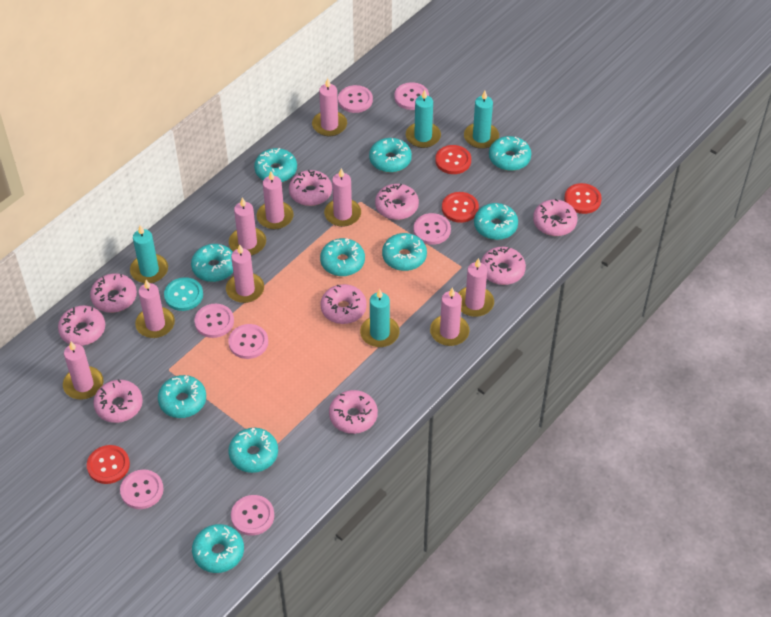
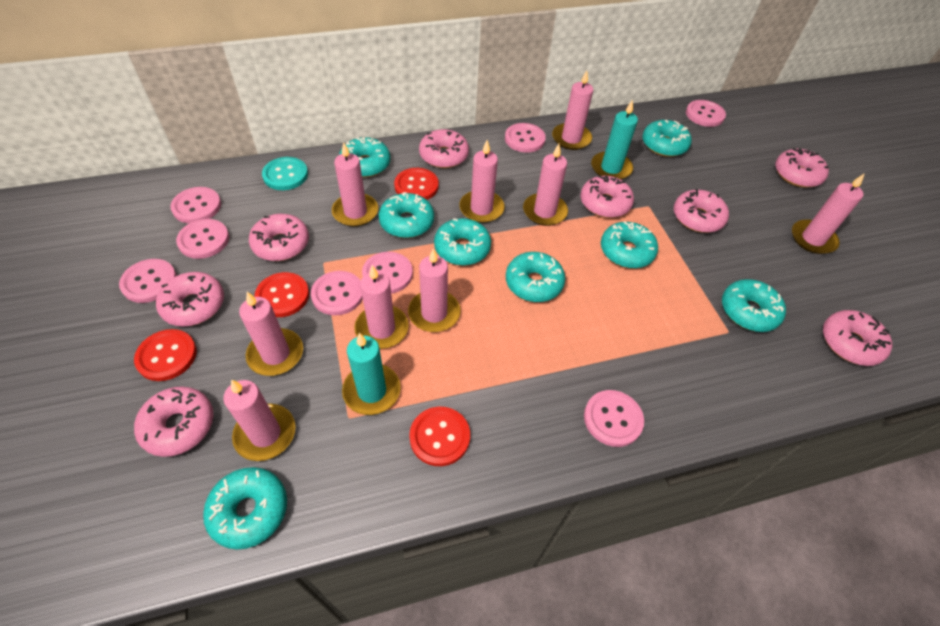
pink button: 7 -> 8
pink donut: 9 -> 8
turquoise candle: 4 -> 2
turquoise donut: 10 -> 8

